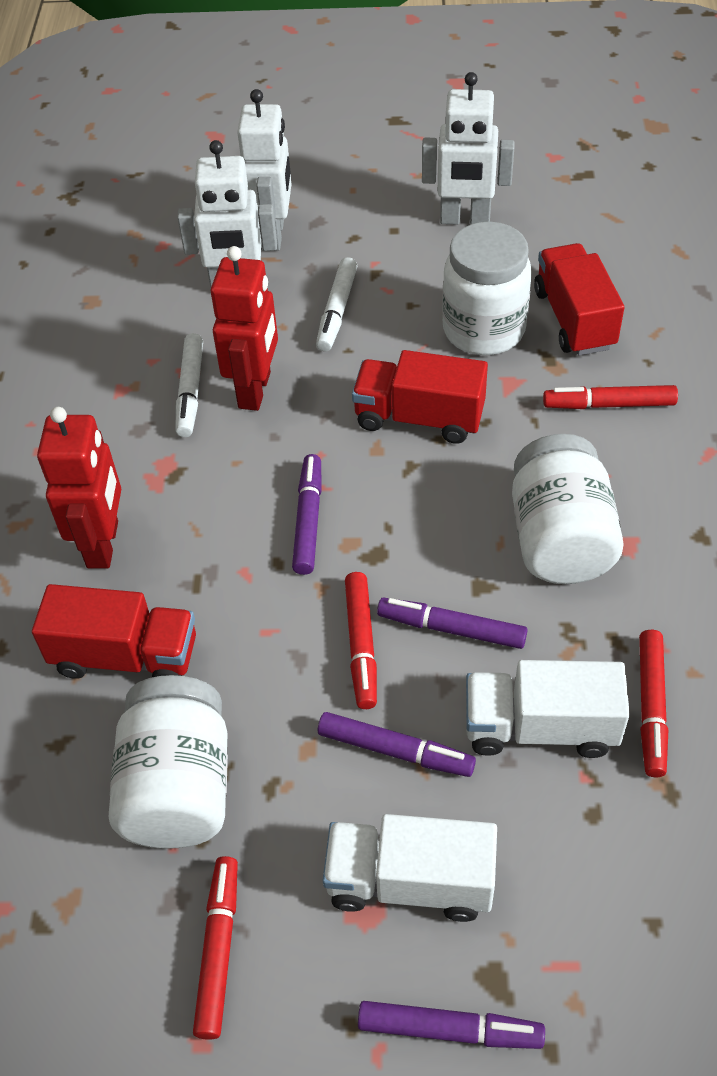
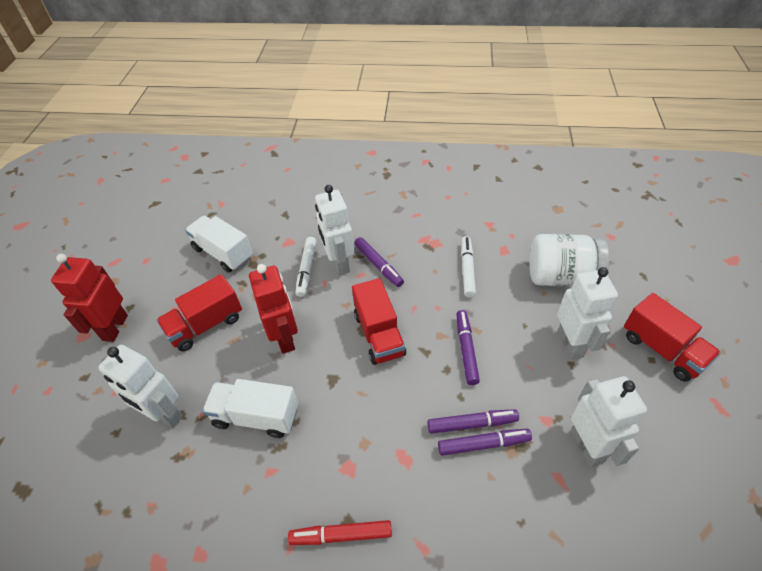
red marker: 4 -> 1
white jar: 3 -> 1
white robot: 3 -> 4

